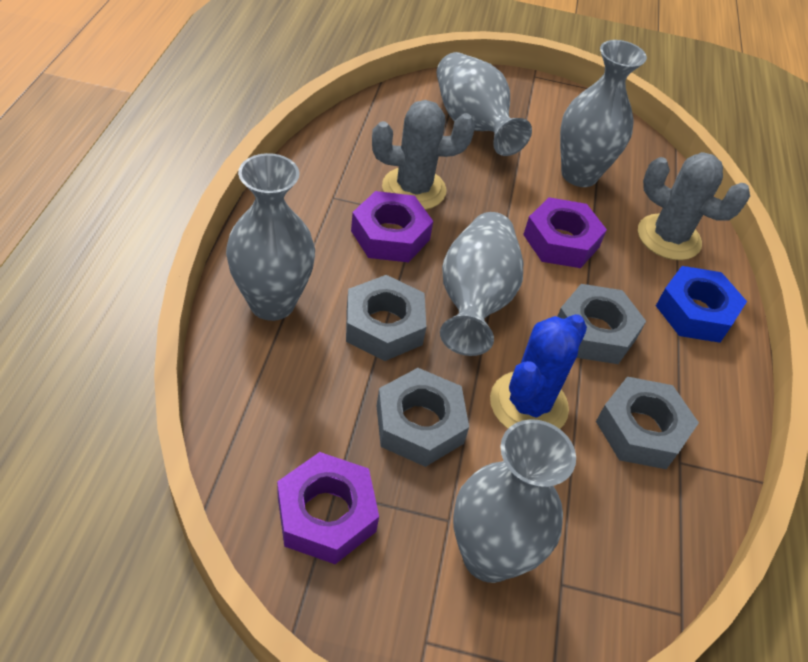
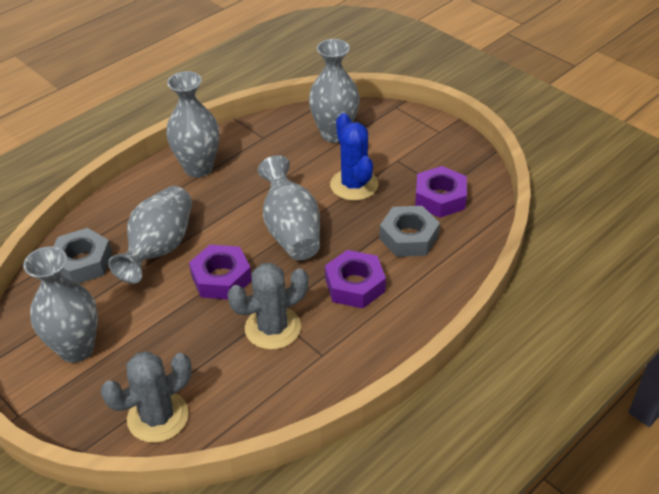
blue nut: 1 -> 0
grey nut: 4 -> 2

